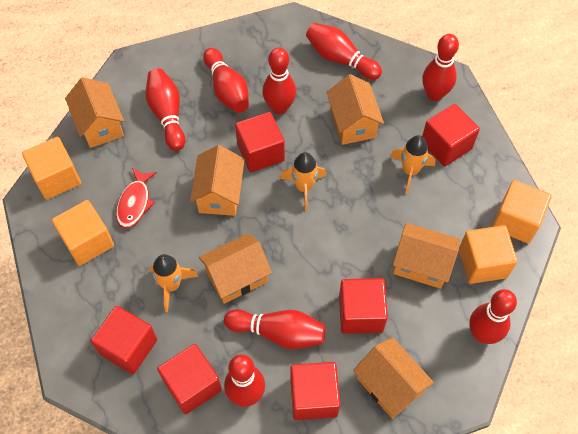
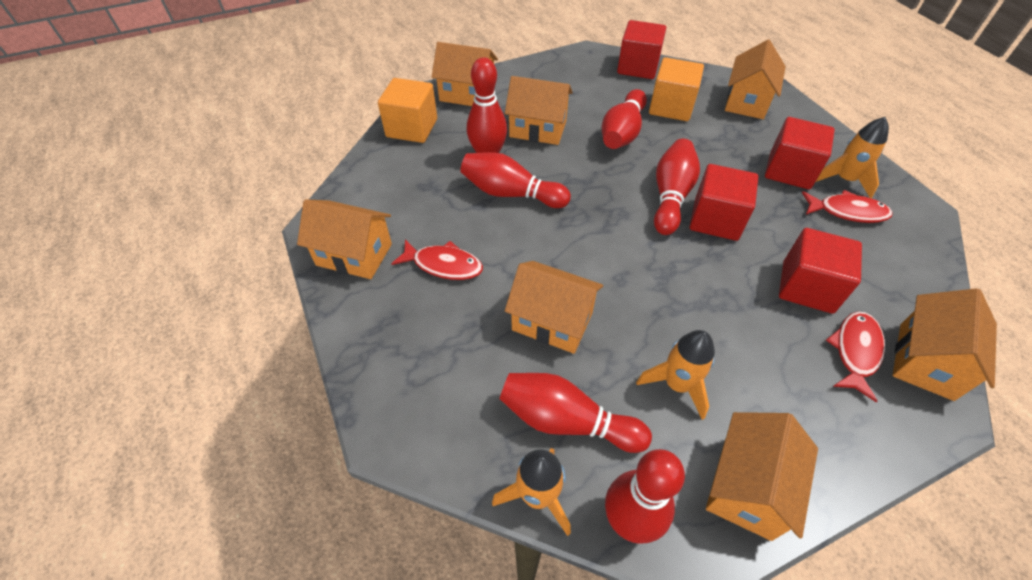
orange cube: 4 -> 2
orange house: 6 -> 7
red bowling pin: 8 -> 6
red cube: 6 -> 4
red fish: 1 -> 3

